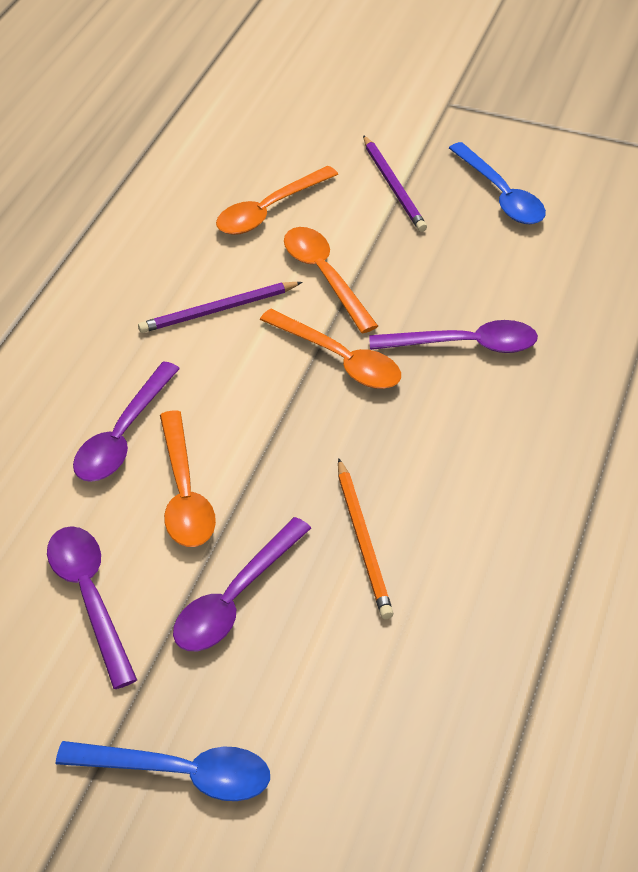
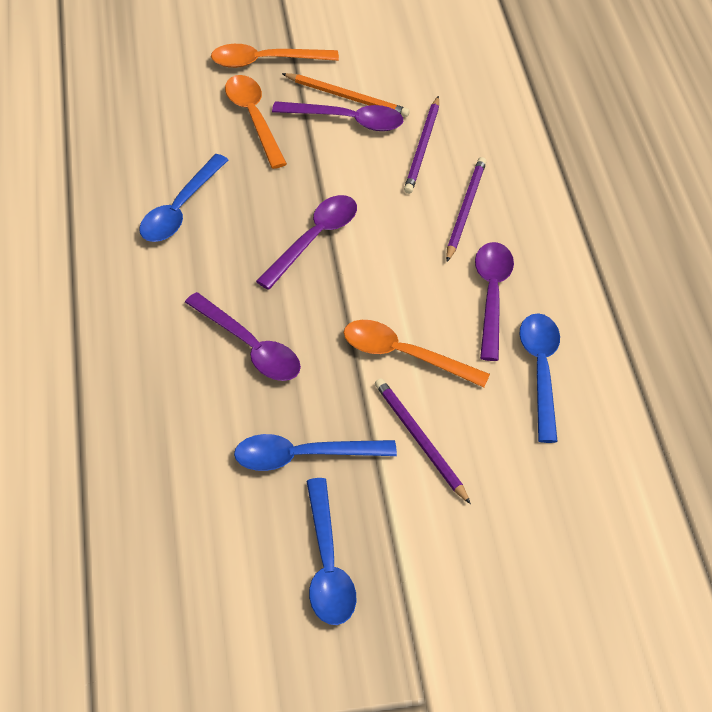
blue spoon: 2 -> 4
orange spoon: 4 -> 3
purple pencil: 2 -> 3

